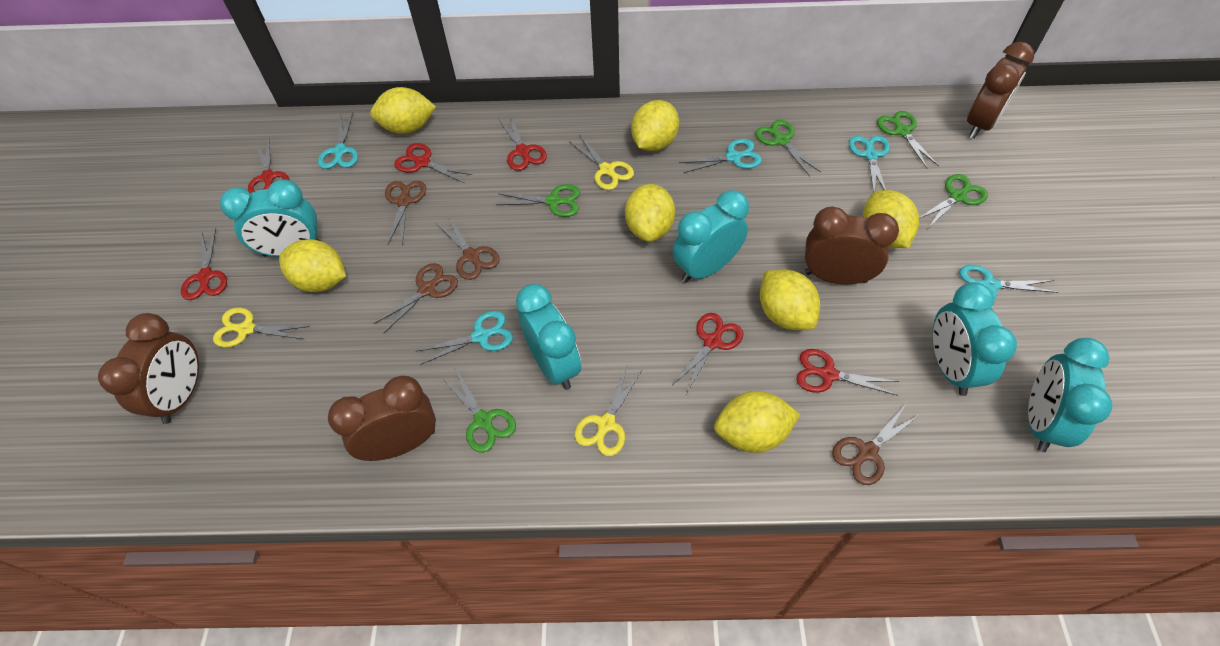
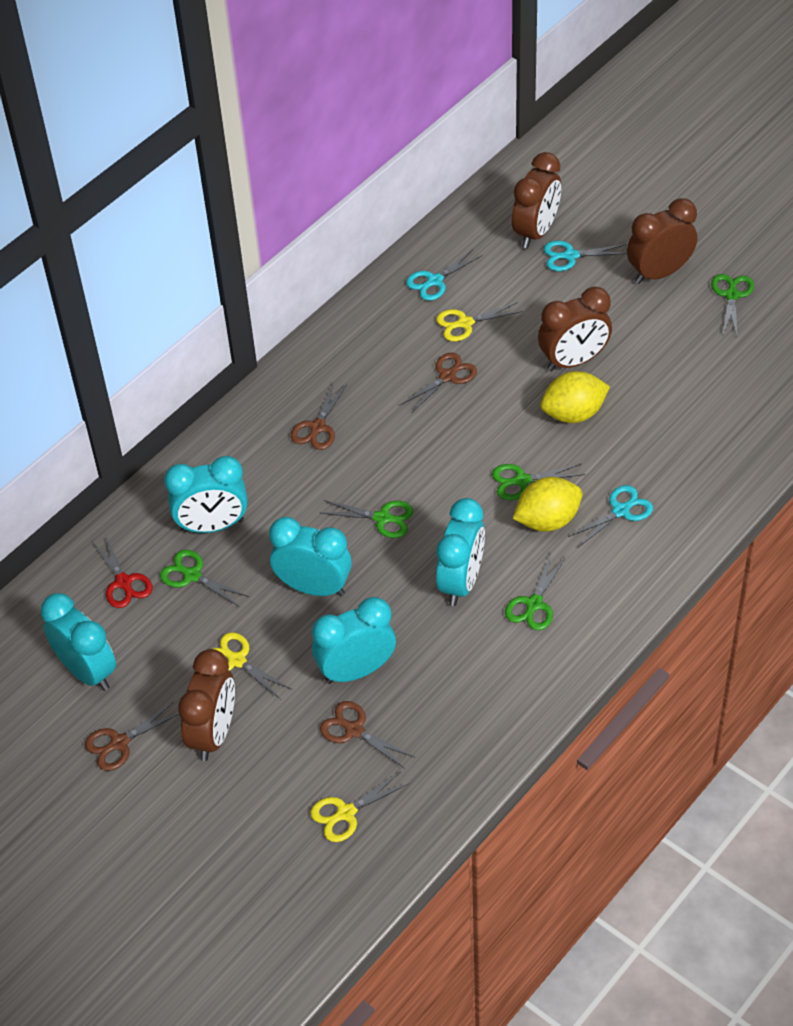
red scissors: 6 -> 1
turquoise scissors: 5 -> 3
yellow lemon: 7 -> 2

